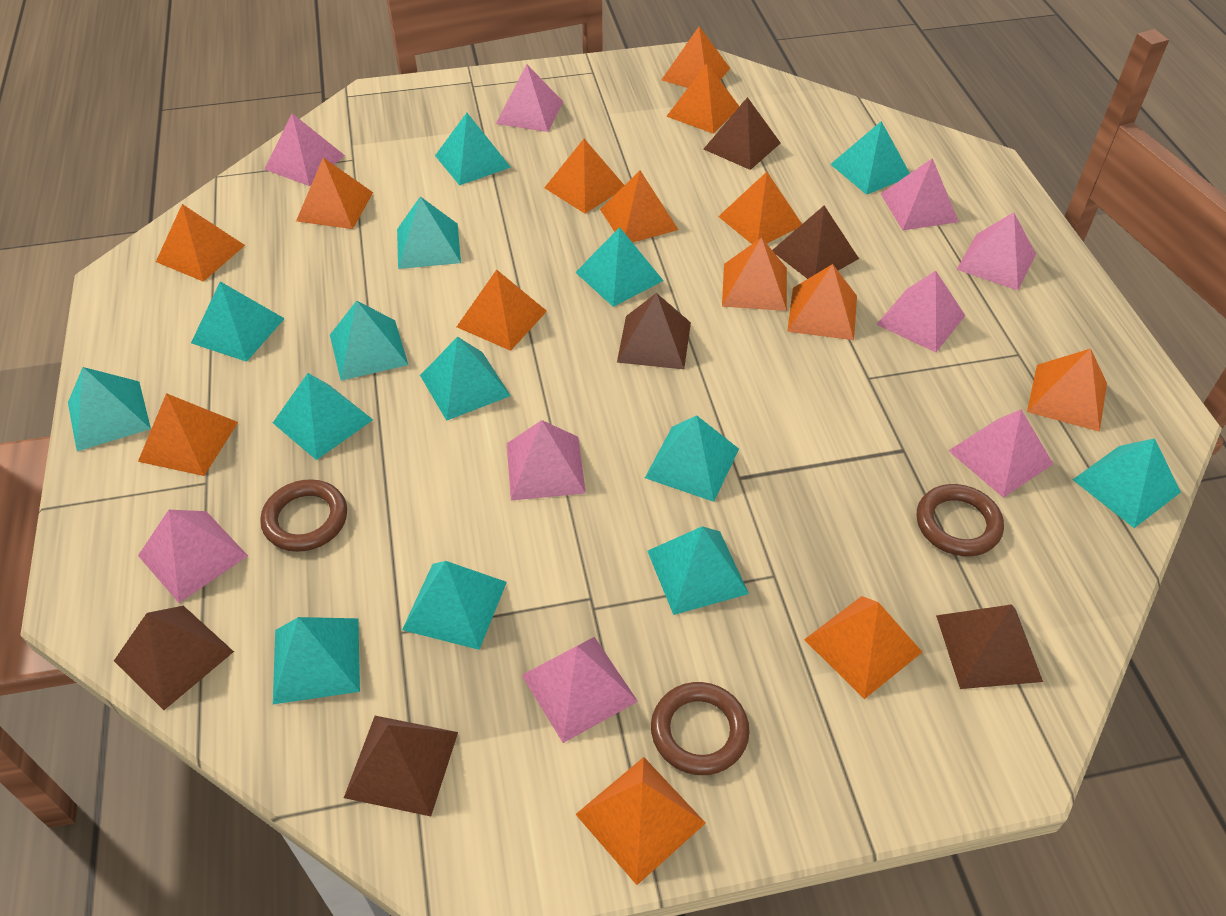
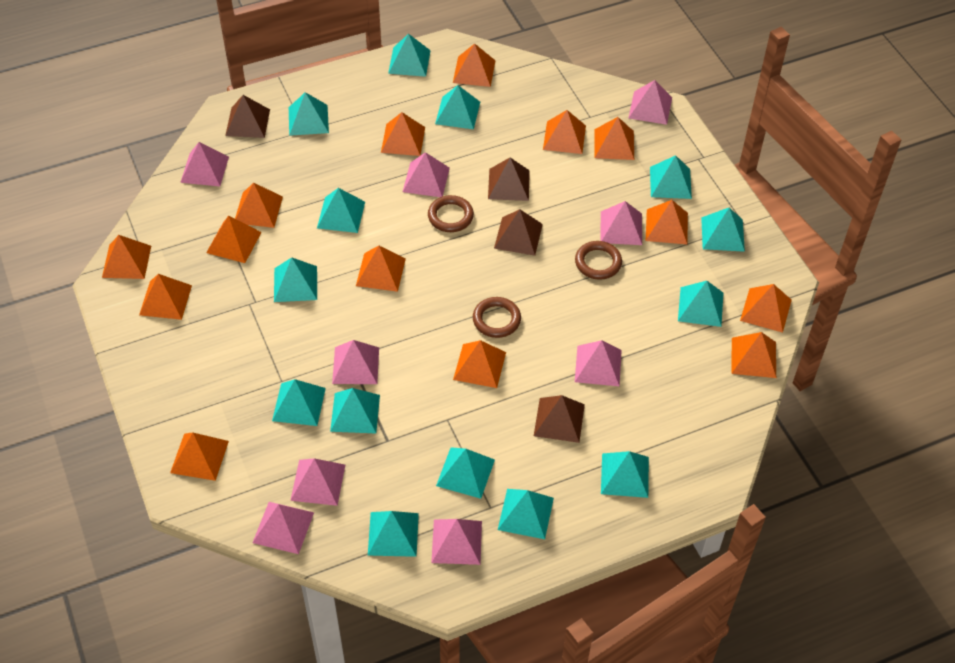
brown pyramid: 6 -> 4

